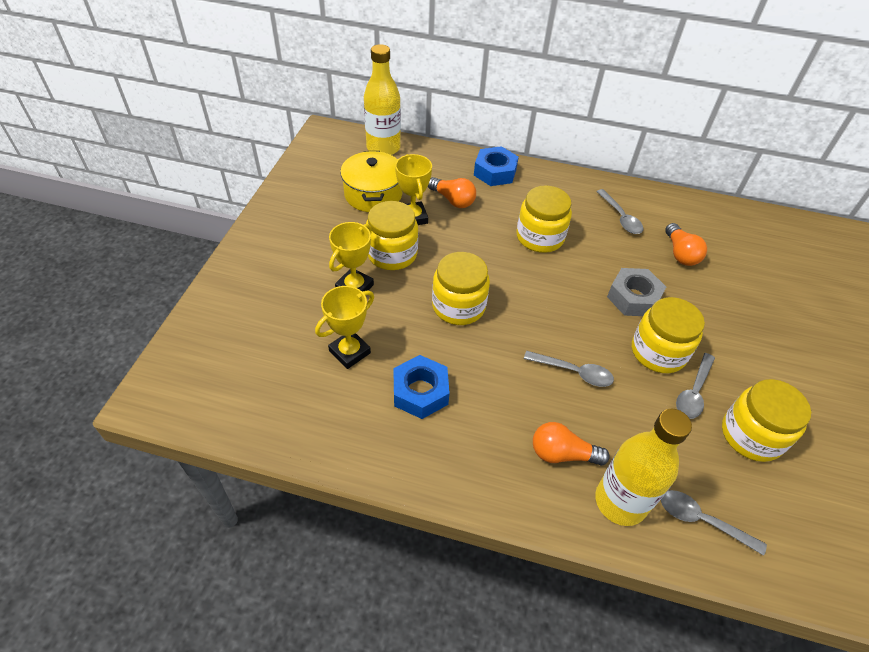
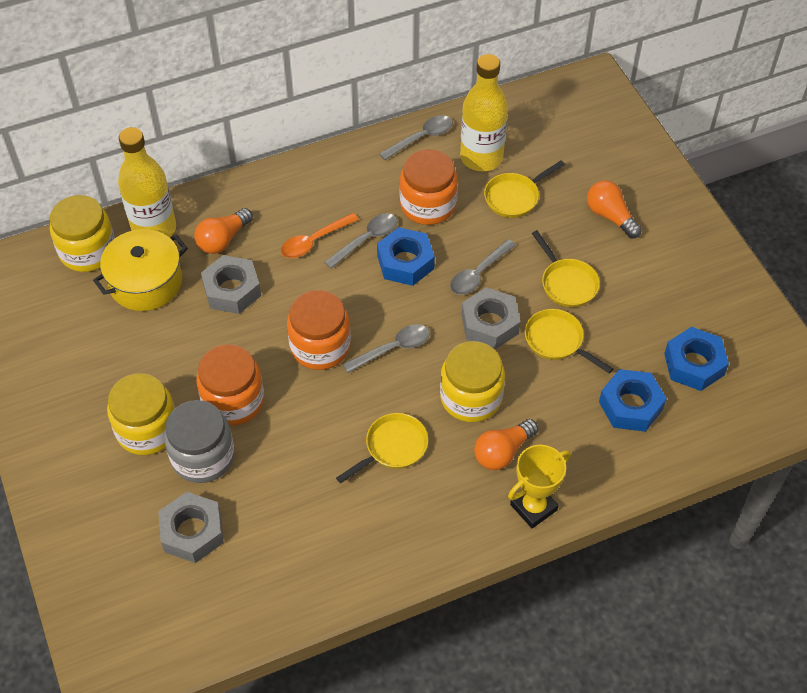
blue nut: 2 -> 3
grey jar: 0 -> 1
grey nut: 1 -> 3
orange jar: 0 -> 3
orange spoon: 0 -> 1
yellow jar: 5 -> 3
yellow pan: 0 -> 4
yellow trophy: 3 -> 1

